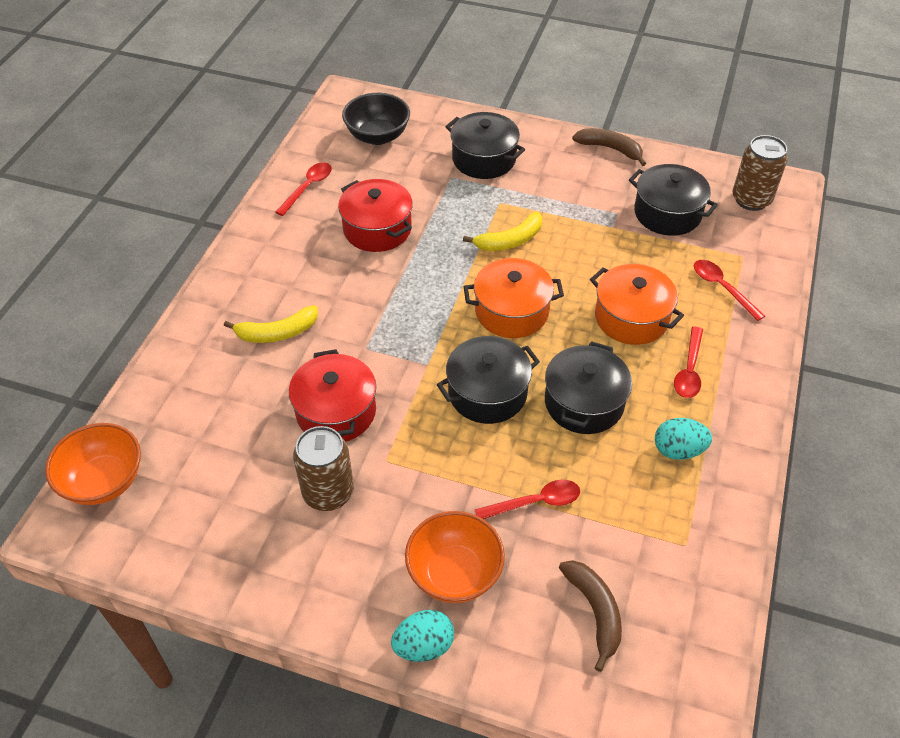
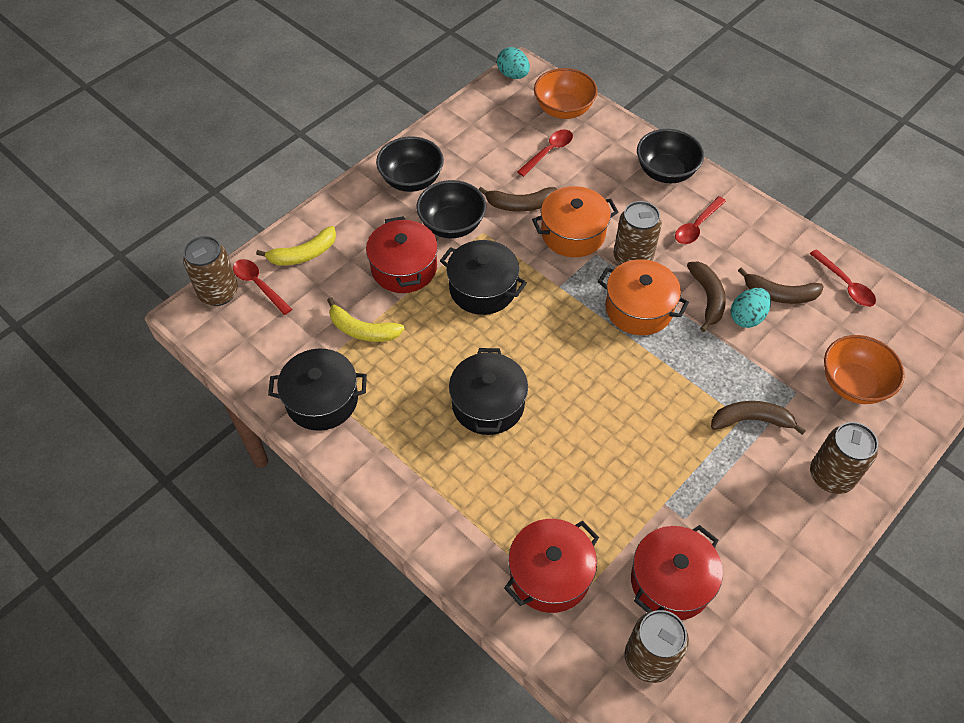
black bowl: 1 -> 3
black pot: 4 -> 3
brown banana: 2 -> 4
brown can: 2 -> 4
red pot: 2 -> 3

